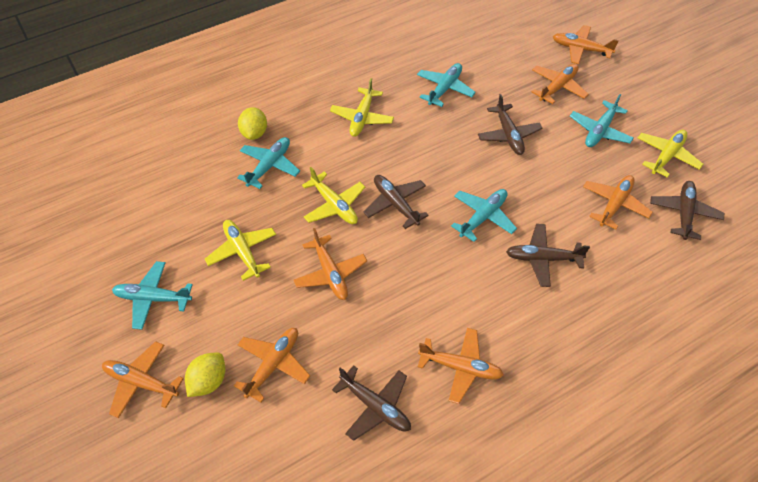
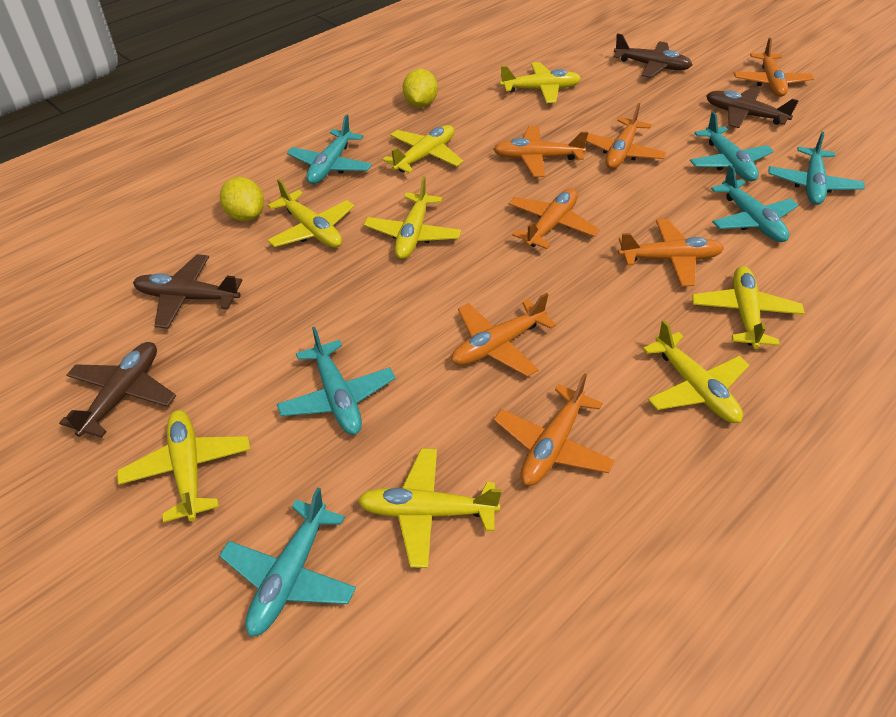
brown plane: 5 -> 4
turquoise plane: 5 -> 6
yellow plane: 4 -> 8

